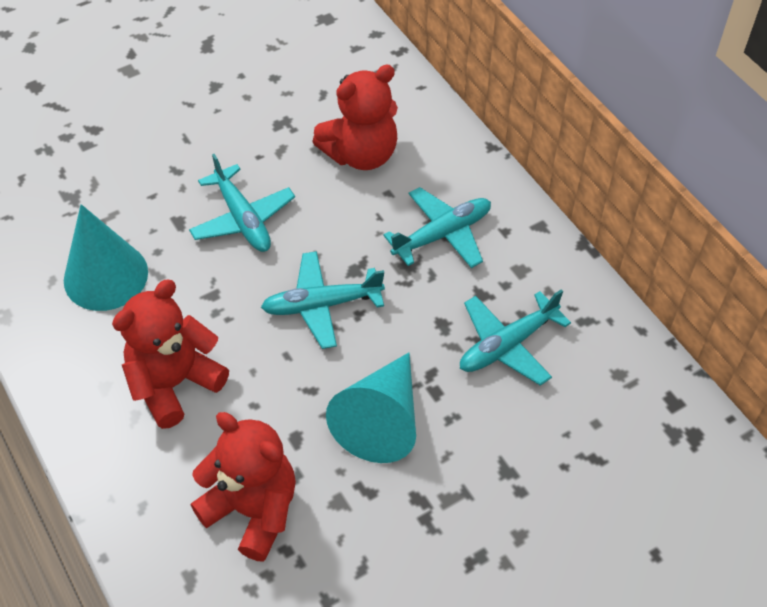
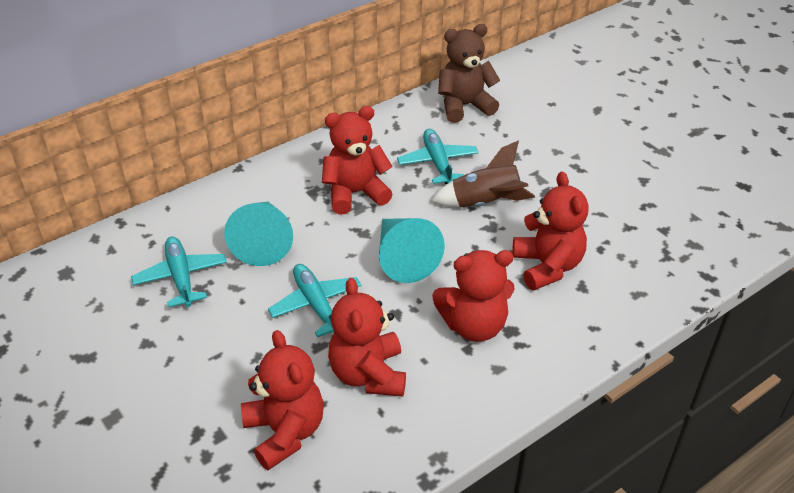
brown rocket: 0 -> 1
brown teddy bear: 0 -> 1
red teddy bear: 3 -> 5
turquoise plane: 4 -> 3

